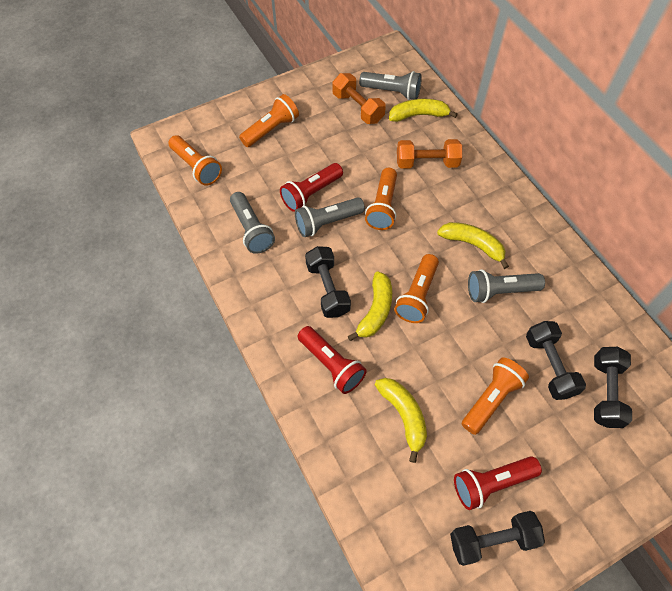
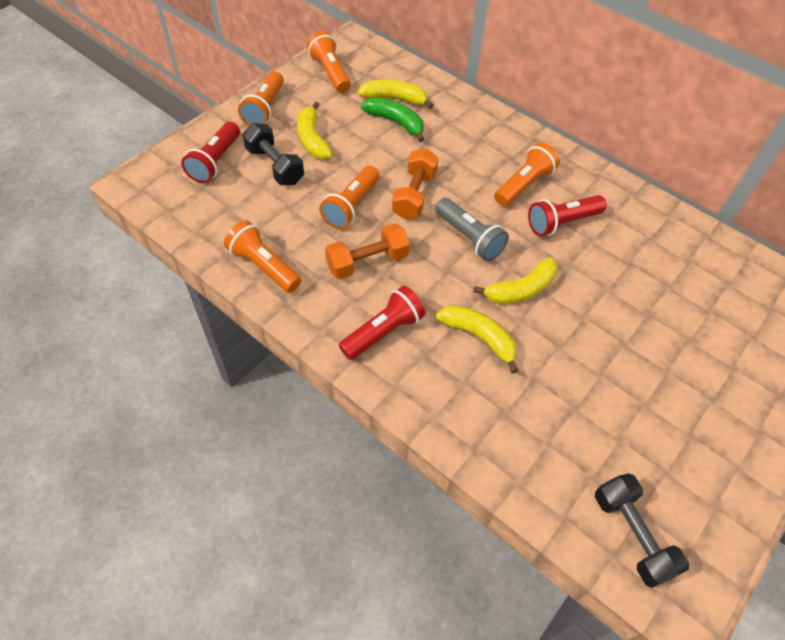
black dumbbell: 4 -> 2
green banana: 0 -> 1
grey flashlight: 4 -> 1

